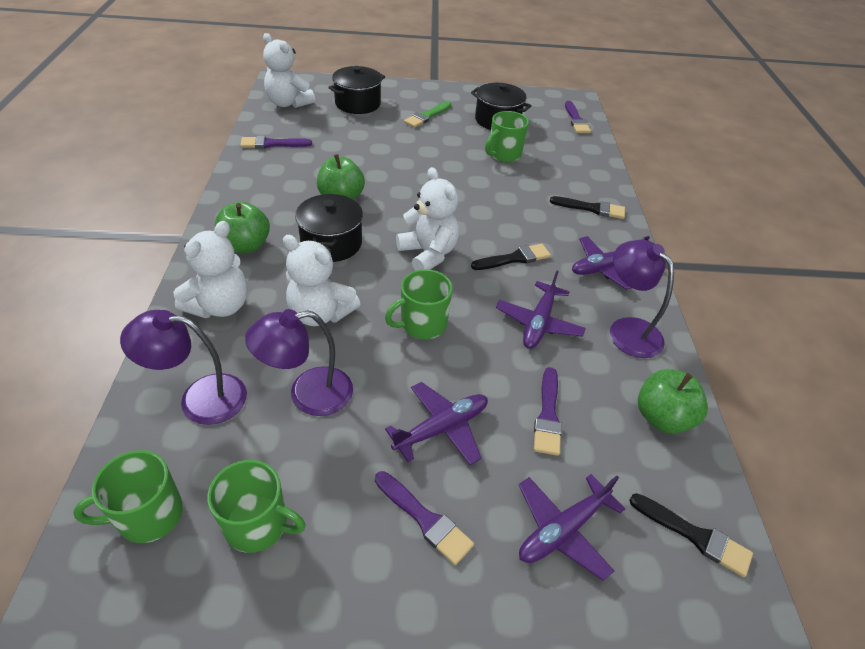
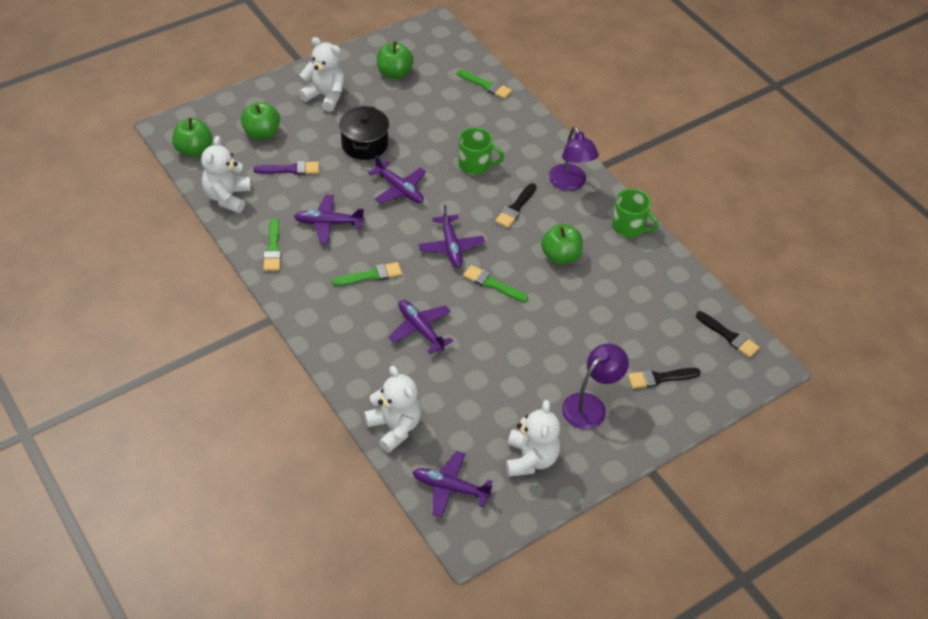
black pot: 3 -> 1
green apple: 3 -> 4
green brush: 1 -> 4
green mug: 4 -> 2
purple brush: 4 -> 1
purple lamp: 3 -> 2
purple plane: 4 -> 5

